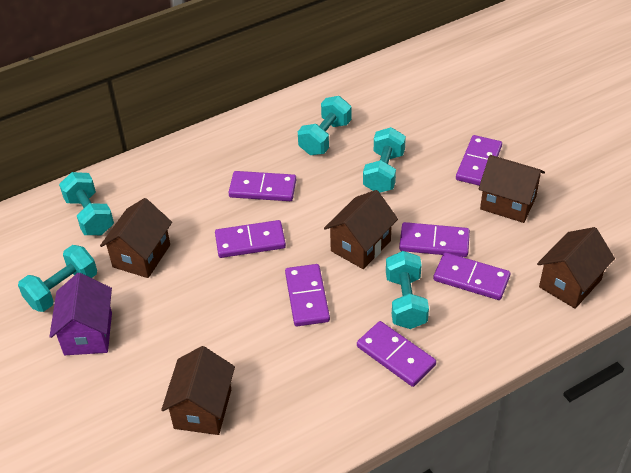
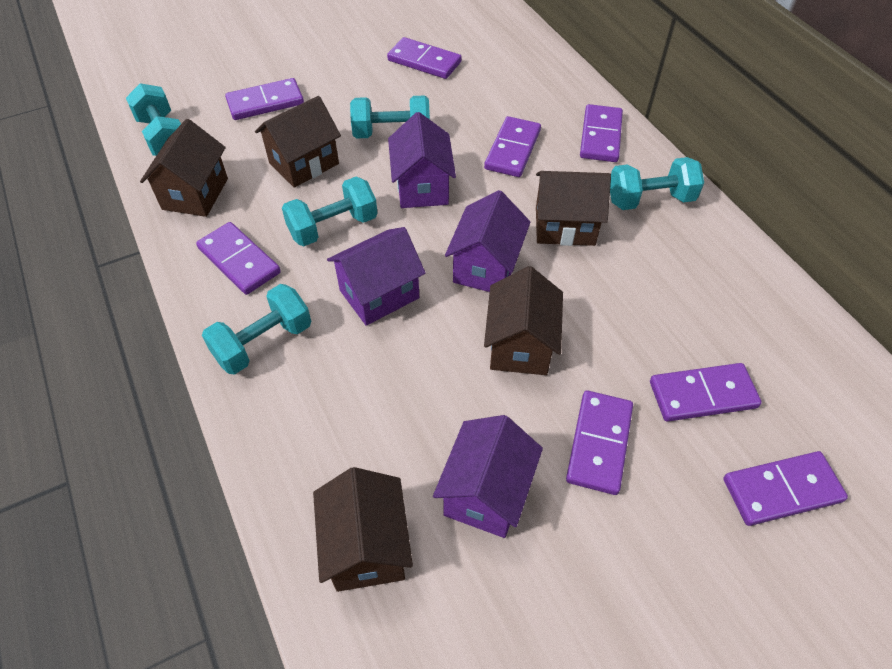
purple domino: 7 -> 8
purple house: 1 -> 4

